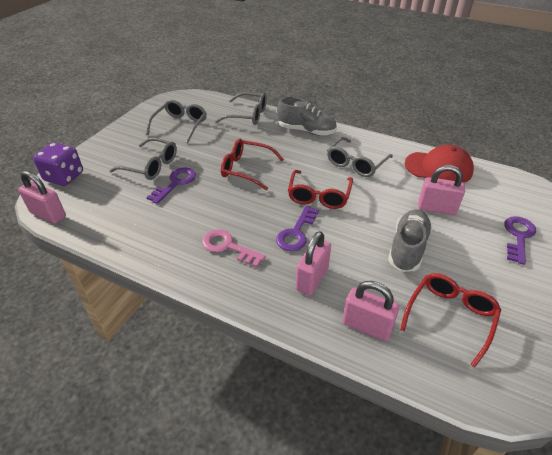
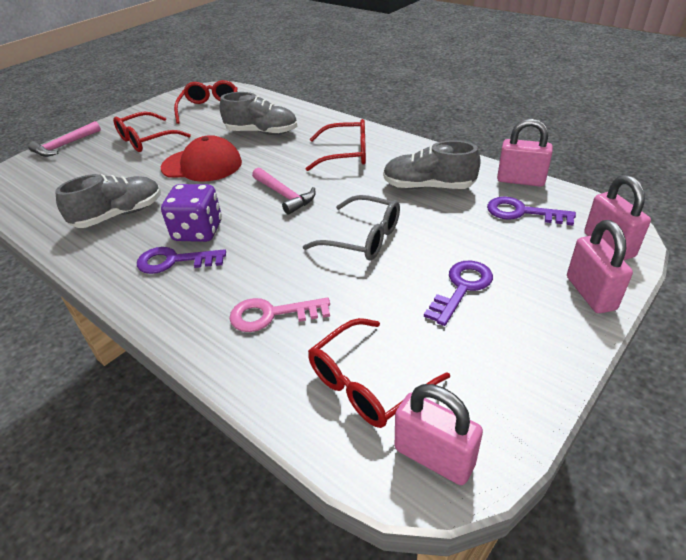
grey glasses: 4 -> 1
grey shoe: 2 -> 3
pink hammer: 0 -> 2
red glasses: 3 -> 4

